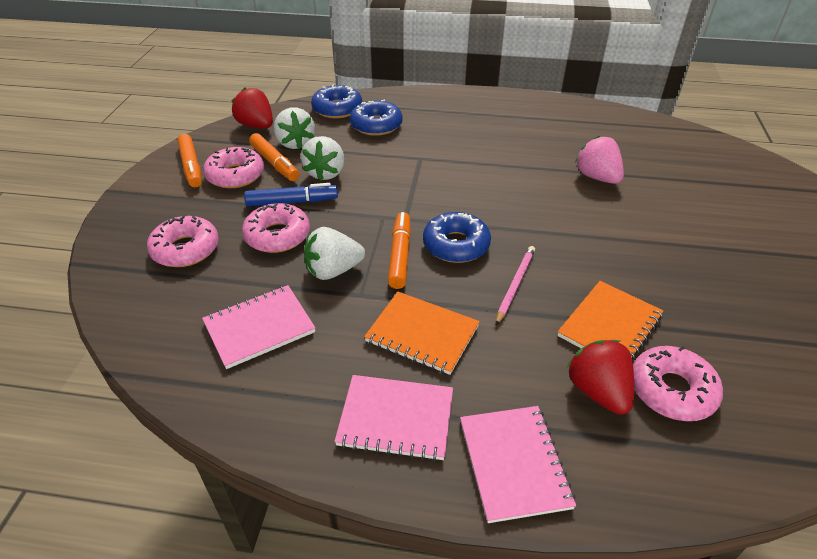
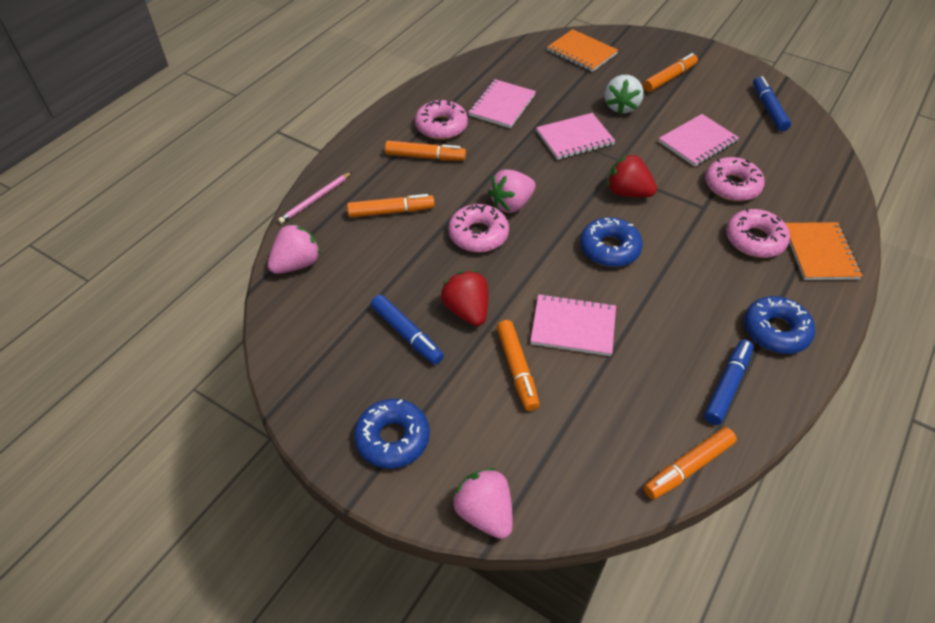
blue marker: 1 -> 3
orange marker: 3 -> 5
pink notebook: 3 -> 4
pink strawberry: 1 -> 3
white strawberry: 3 -> 1

